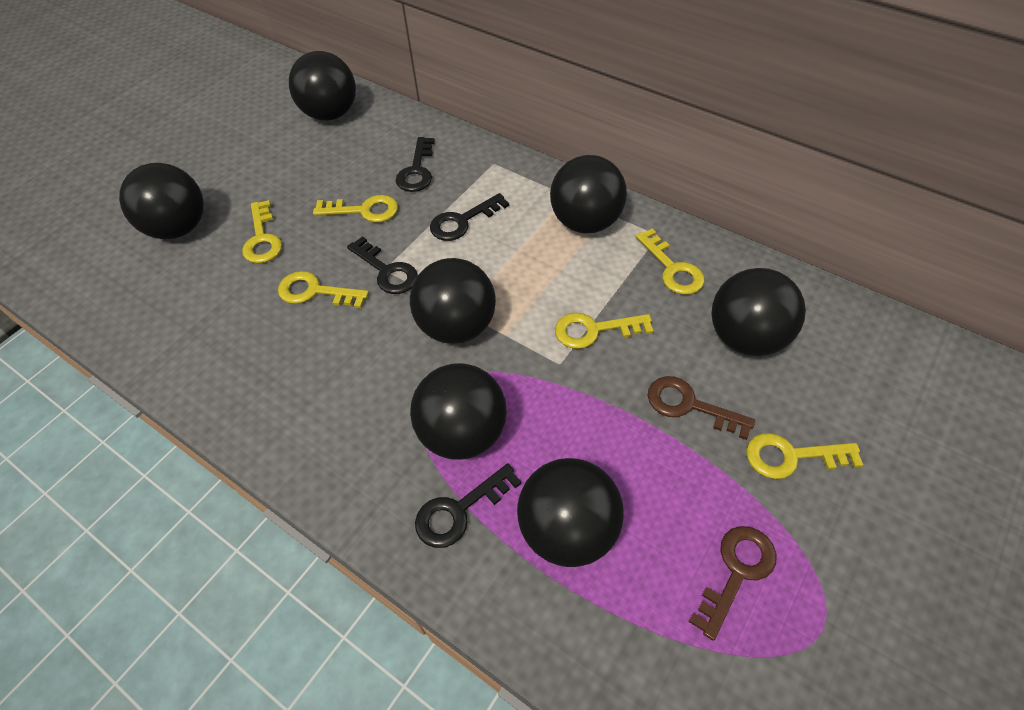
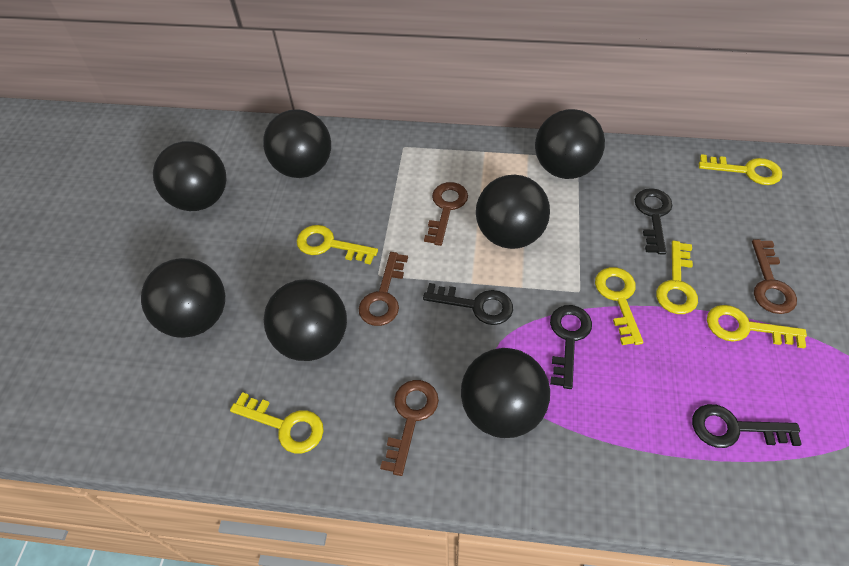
brown key: 2 -> 4

